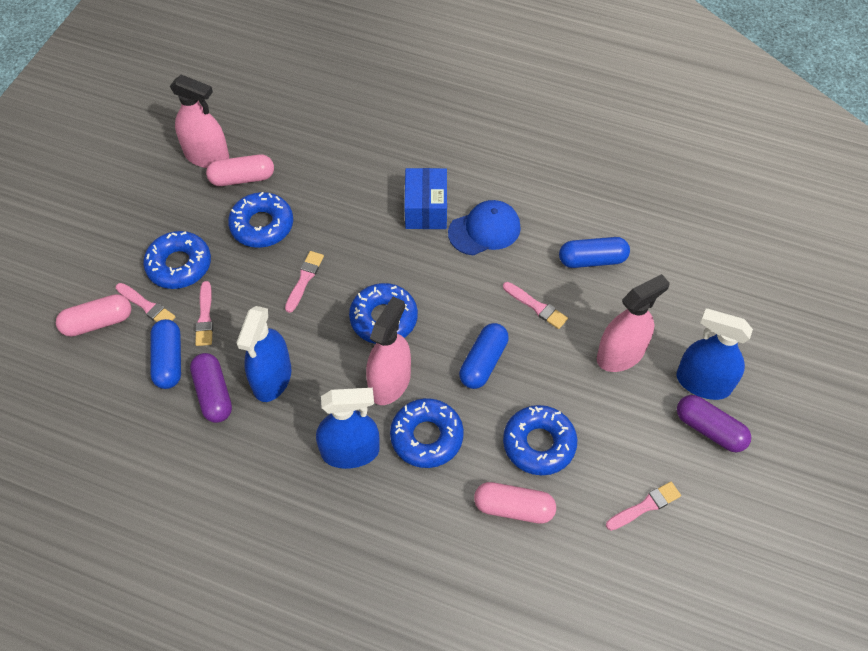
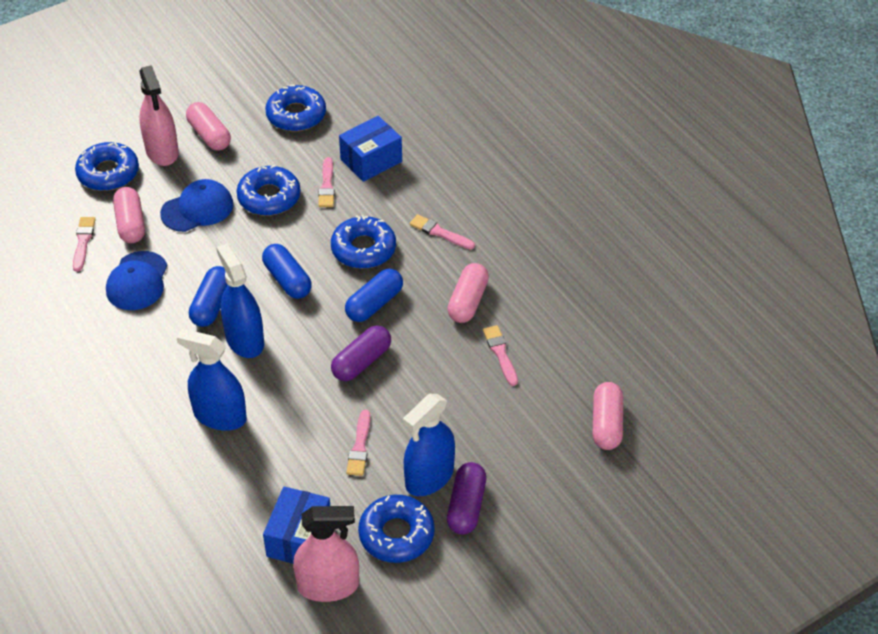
blue box: 1 -> 2
blue cap: 1 -> 2
pink capsule: 3 -> 4
pink spray bottle: 3 -> 2

